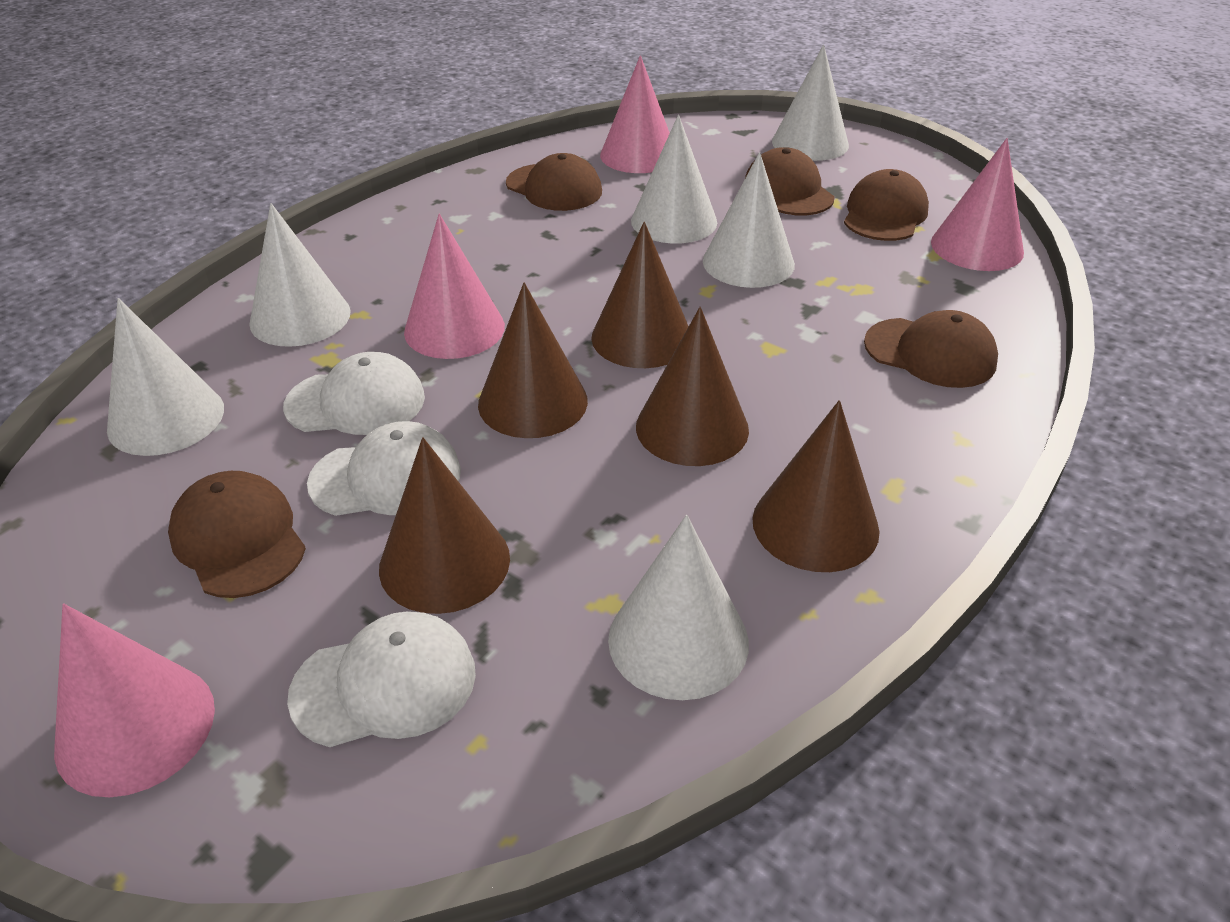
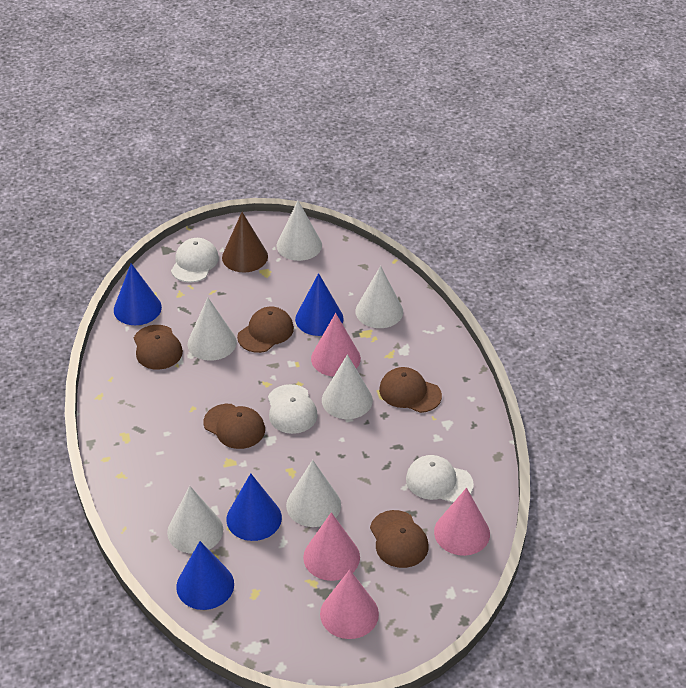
blue cone: 0 -> 4
brown cone: 5 -> 1

